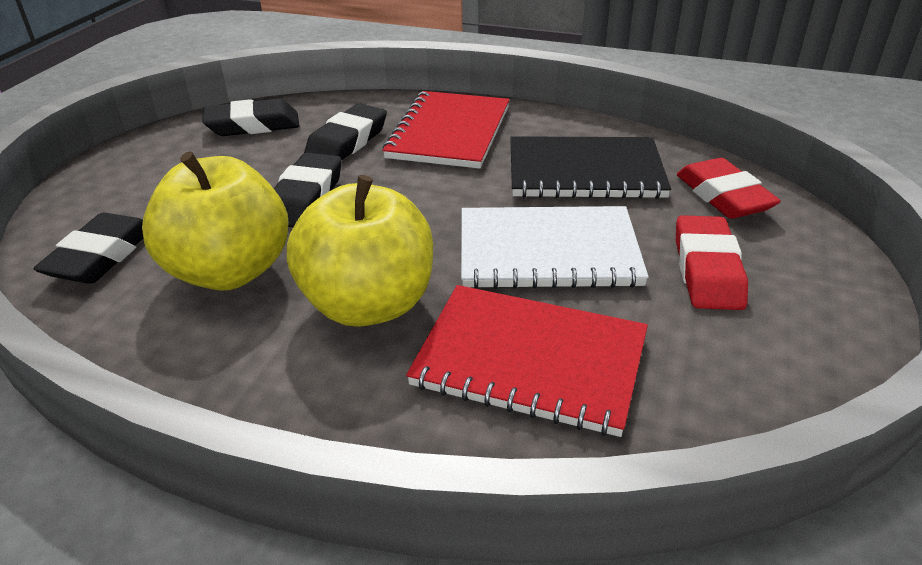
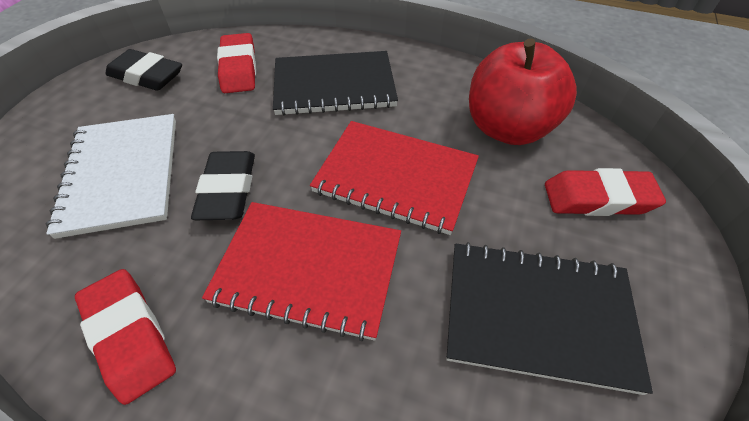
black eraser: 4 -> 2
black notebook: 1 -> 2
red apple: 0 -> 1
red eraser: 2 -> 3
yellow apple: 2 -> 0

